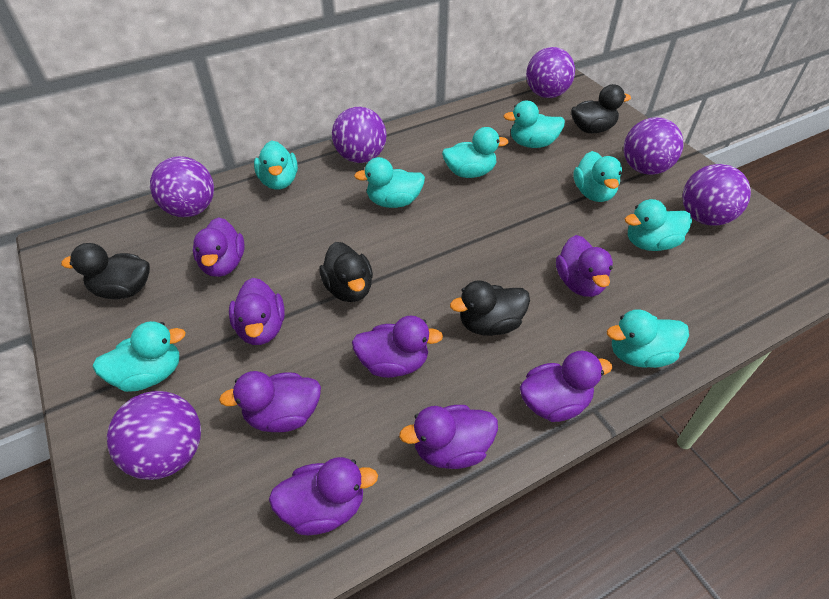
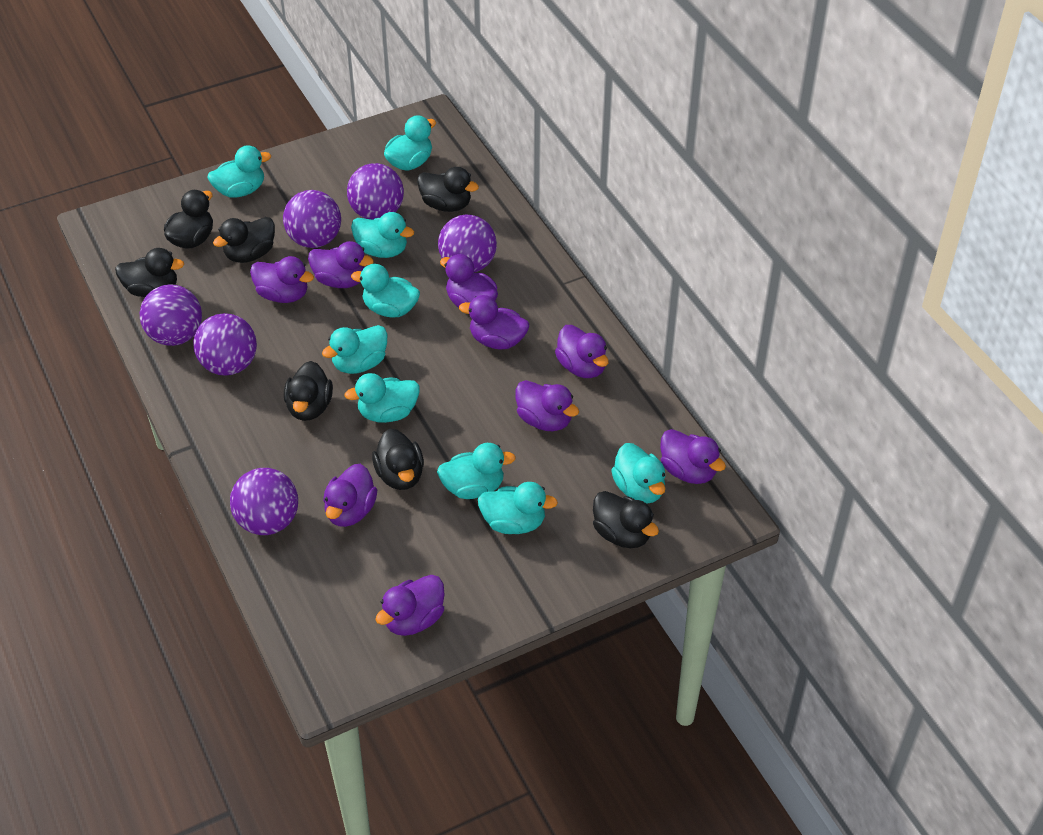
black duck: 4 -> 7
purple duck: 8 -> 9
turquoise duck: 8 -> 9

